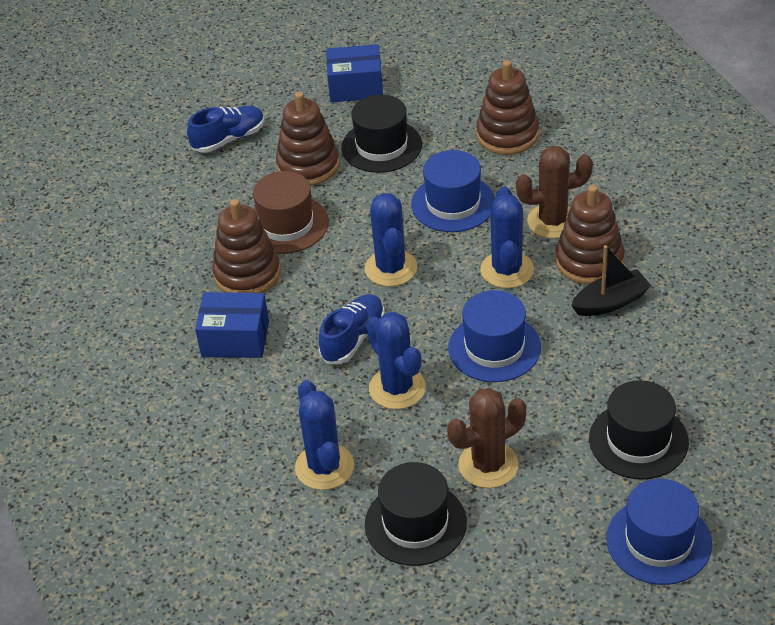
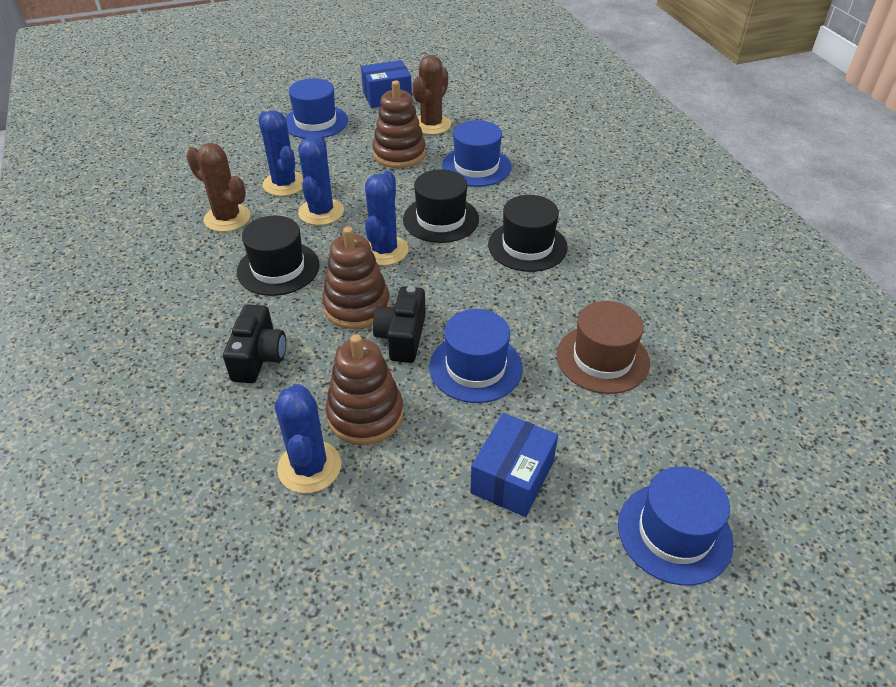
black boat: 1 -> 0
black camera: 0 -> 2
blue hat: 3 -> 4
blue shoe: 2 -> 0
brown stacking toy: 4 -> 3

